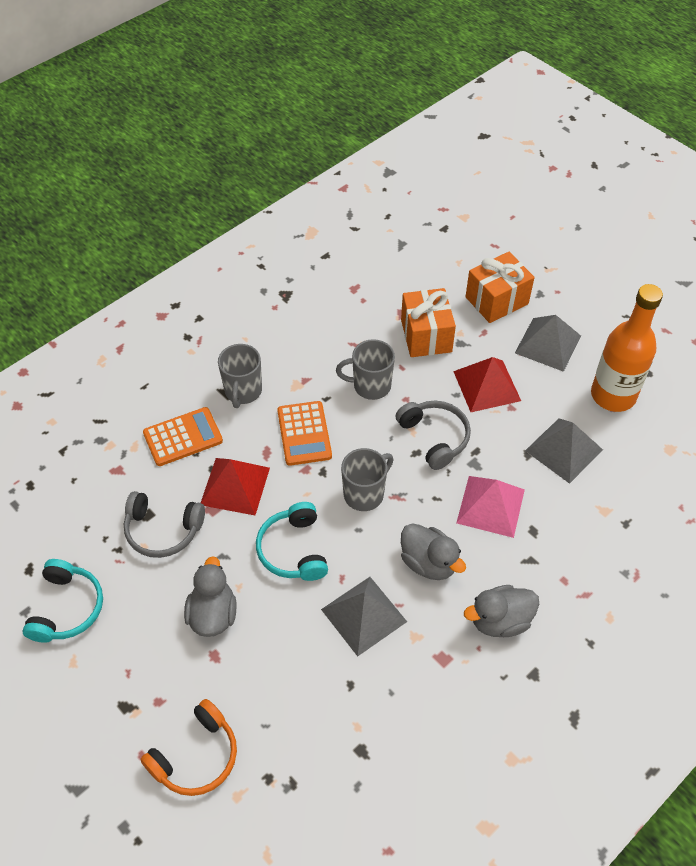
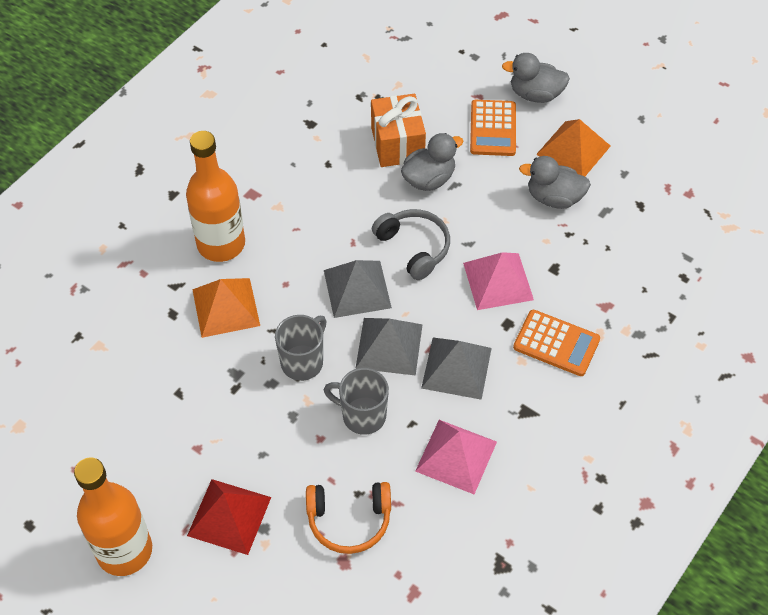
grey headphones: 2 -> 1
grey mug: 3 -> 2
orange bottle: 1 -> 2
orange gift: 2 -> 1
orange pyramid: 0 -> 2
pink pyramid: 1 -> 2
red pyramid: 2 -> 1
turquoise headphones: 2 -> 0

